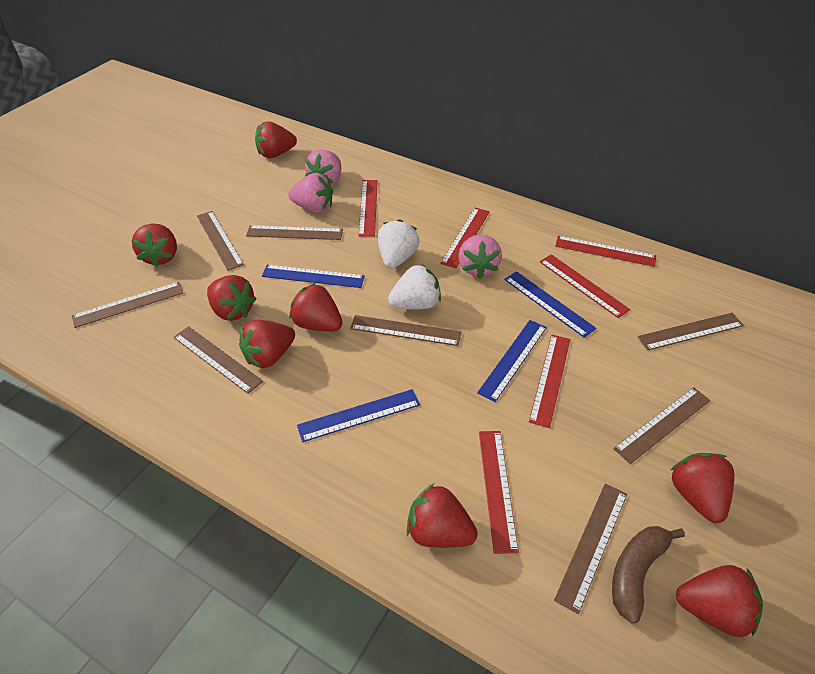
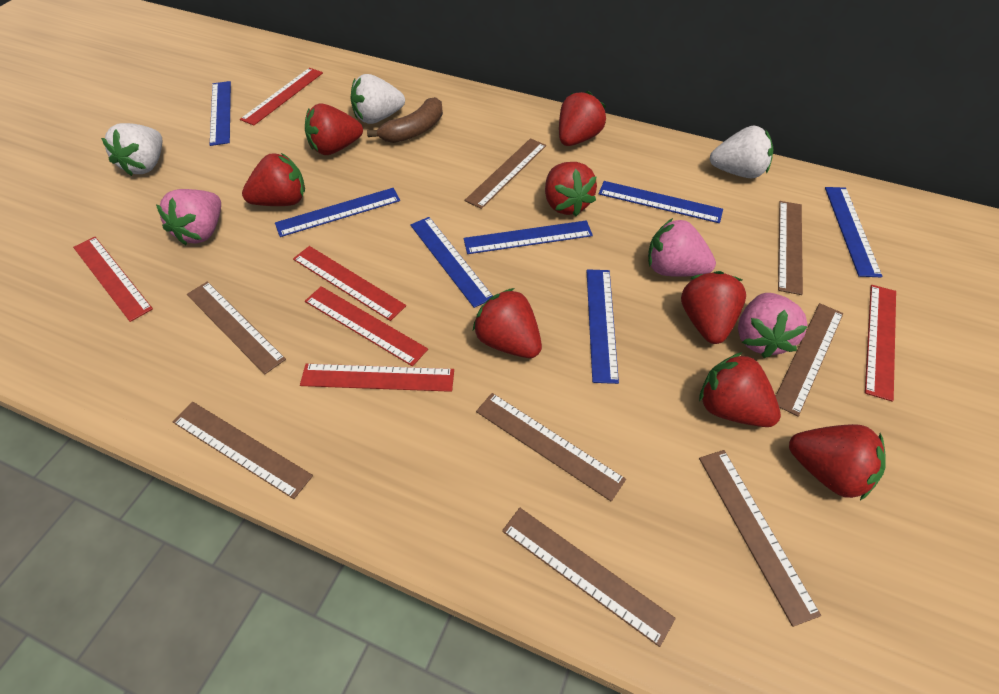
blue ruler: 4 -> 7
white strawberry: 2 -> 3

